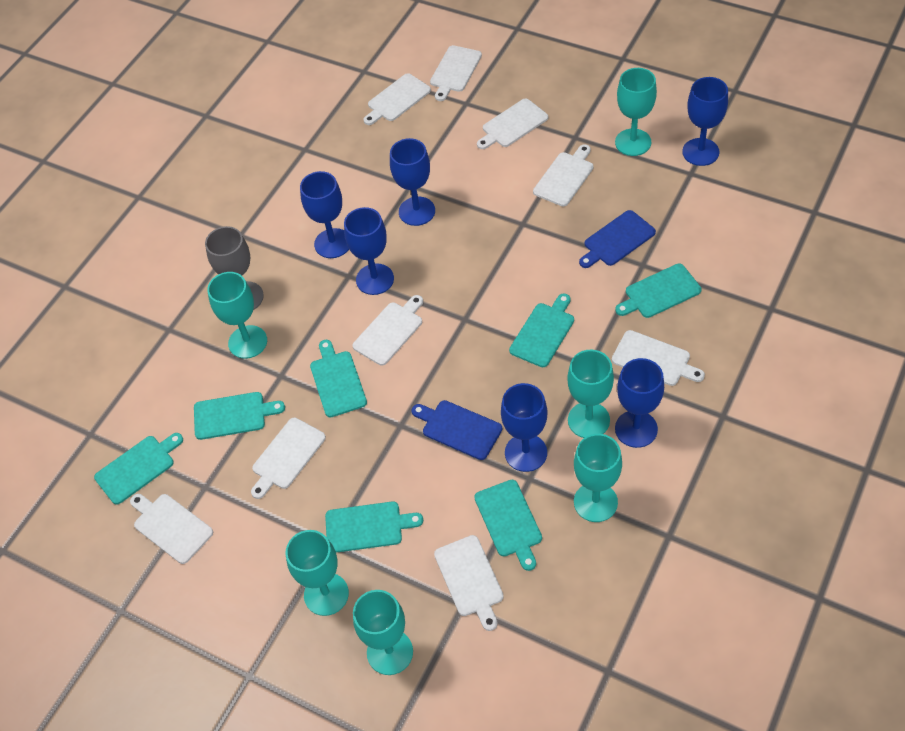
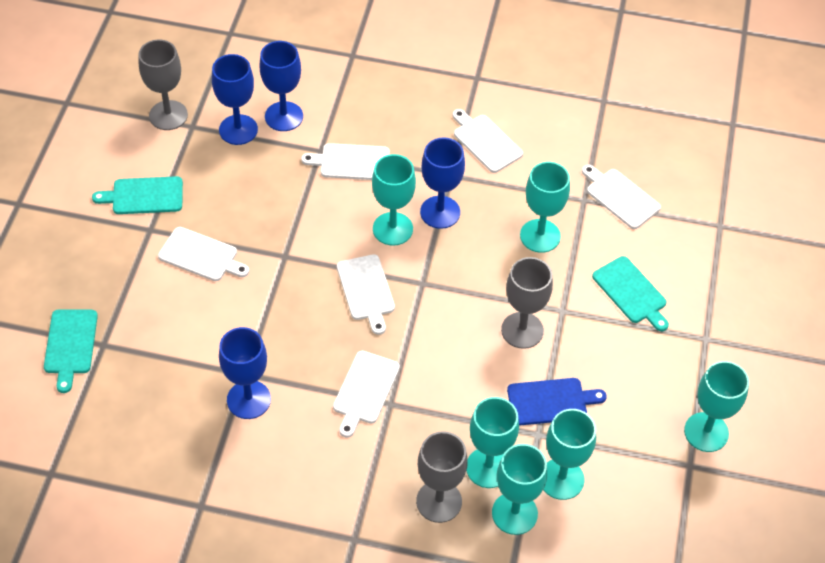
blue cutting board: 2 -> 1
blue goblet: 6 -> 4
grey goblet: 1 -> 3
turquoise cutting board: 7 -> 3
white cutting board: 9 -> 6

